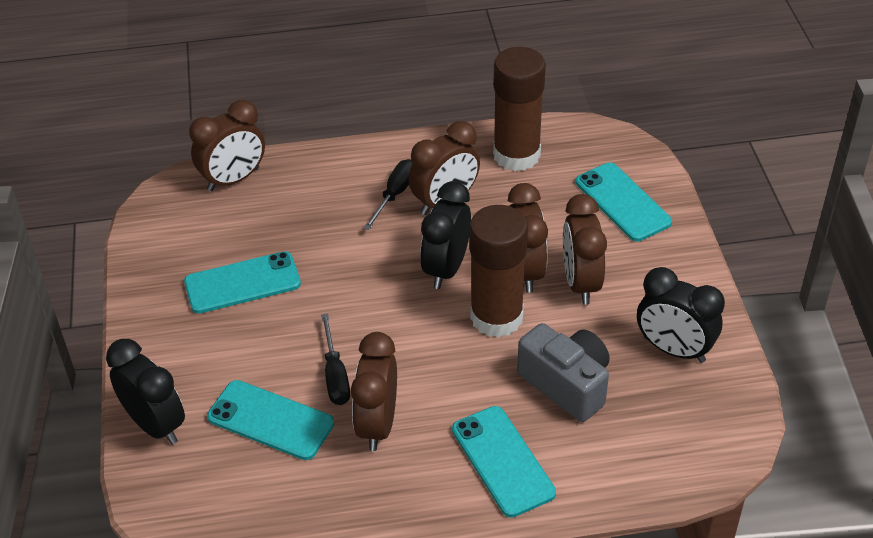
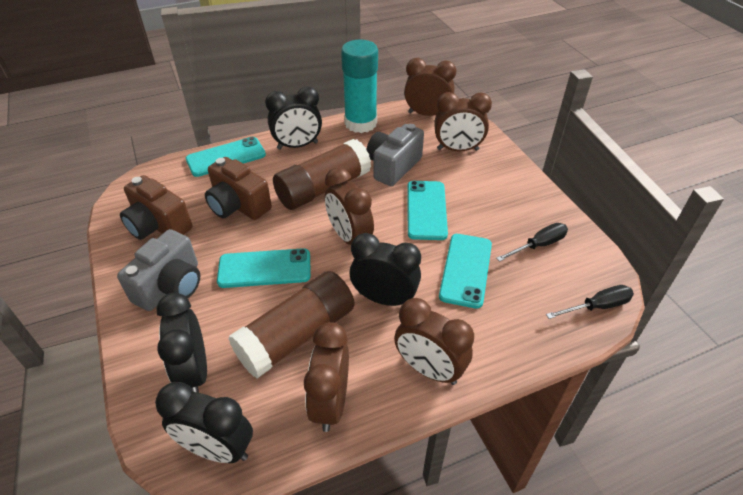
black clock: 3 -> 4
brown camera: 0 -> 2
grey camera: 1 -> 2
turquoise glue stick: 0 -> 1

